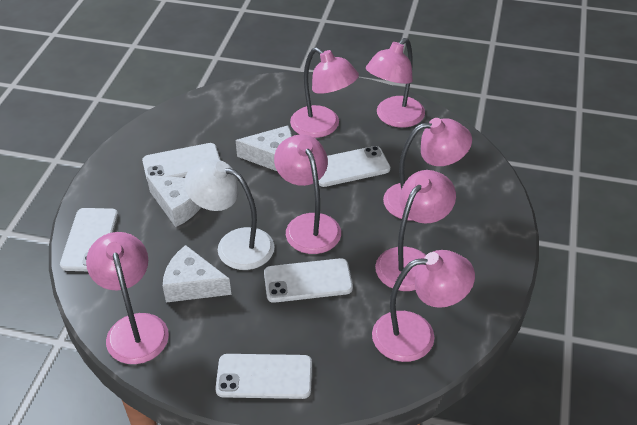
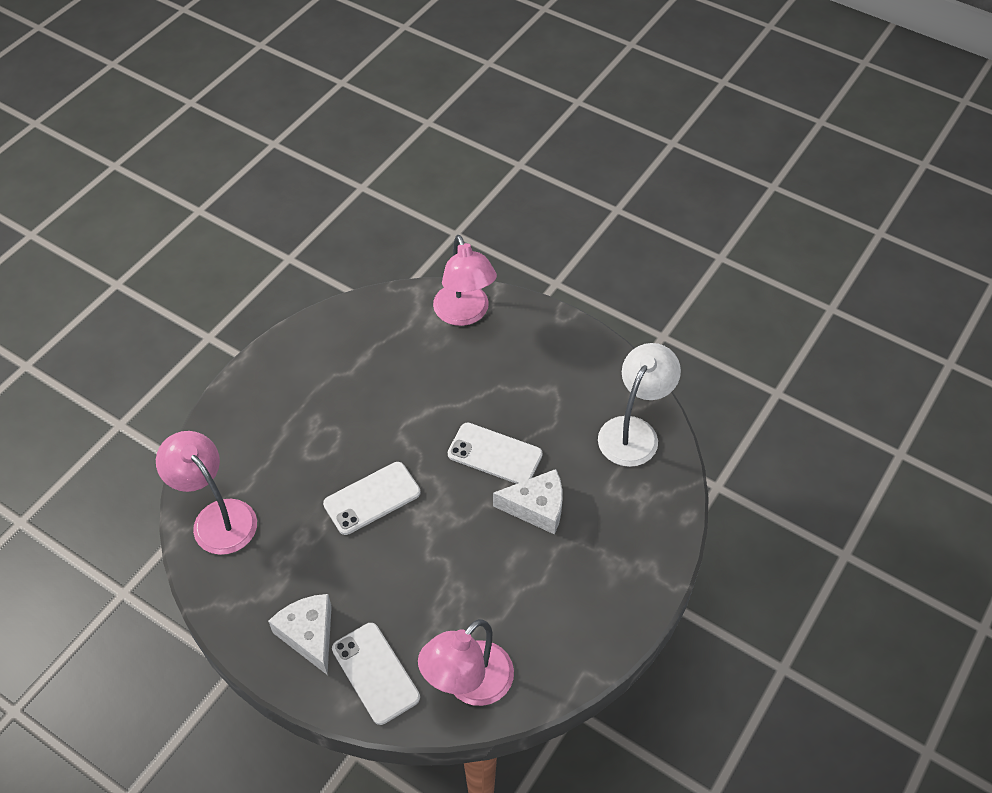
pink lamp: 7 -> 3
white cheese: 3 -> 2
white phone: 5 -> 3

